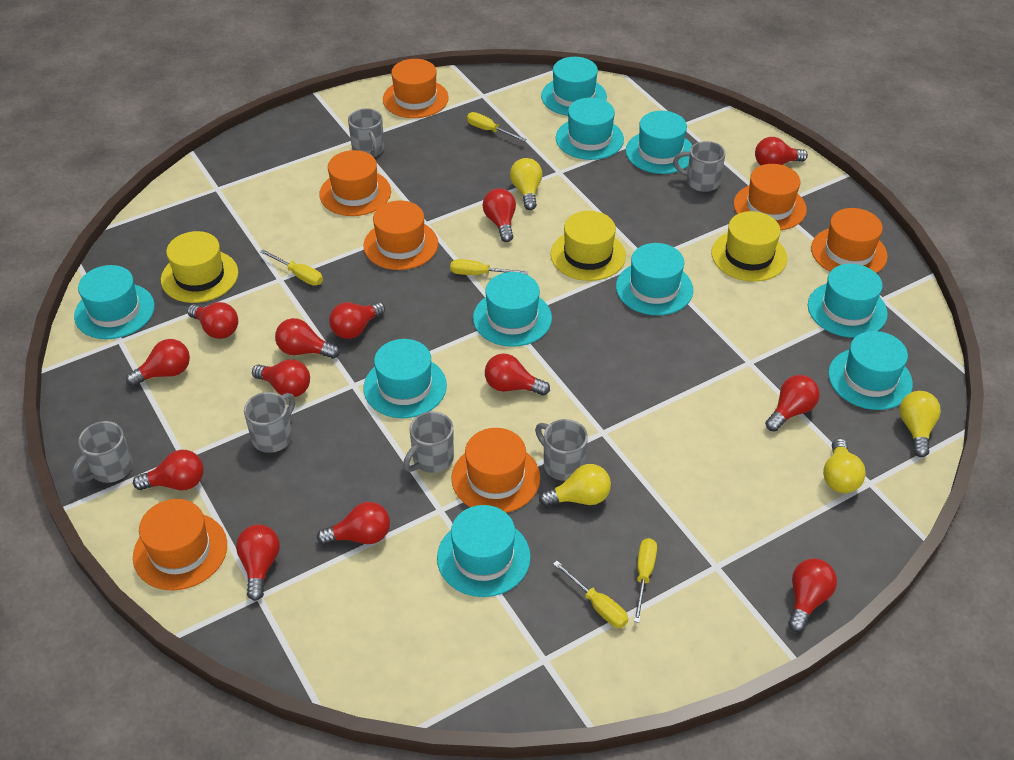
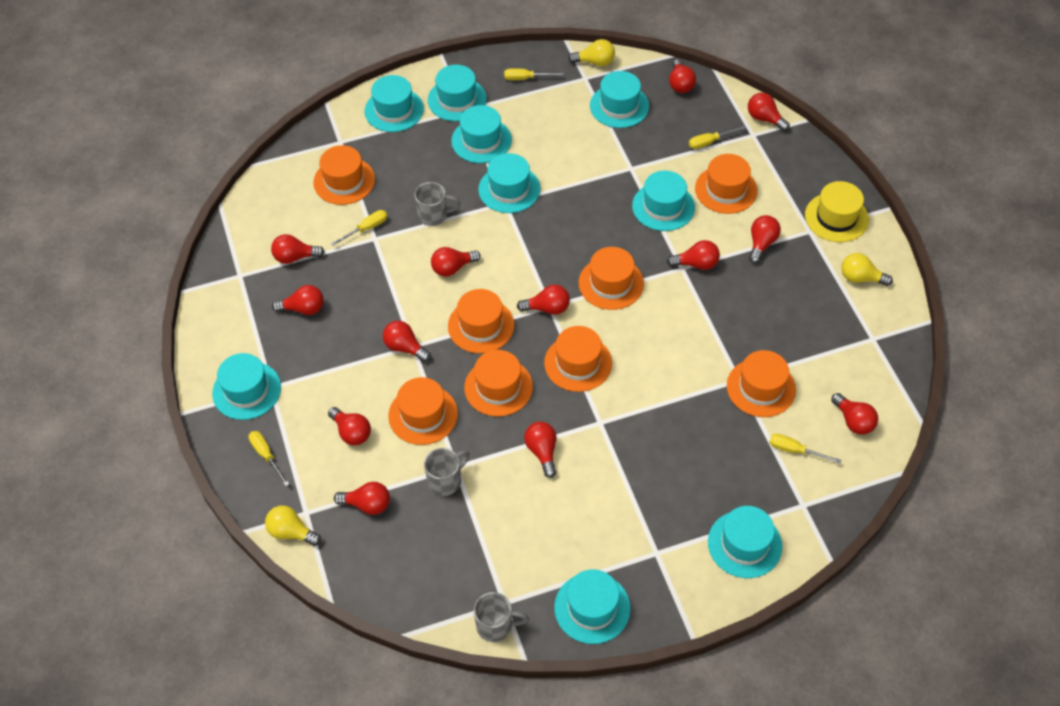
grey mug: 6 -> 3
orange hat: 7 -> 8
turquoise hat: 10 -> 9
yellow hat: 3 -> 1
yellow light bulb: 4 -> 3

